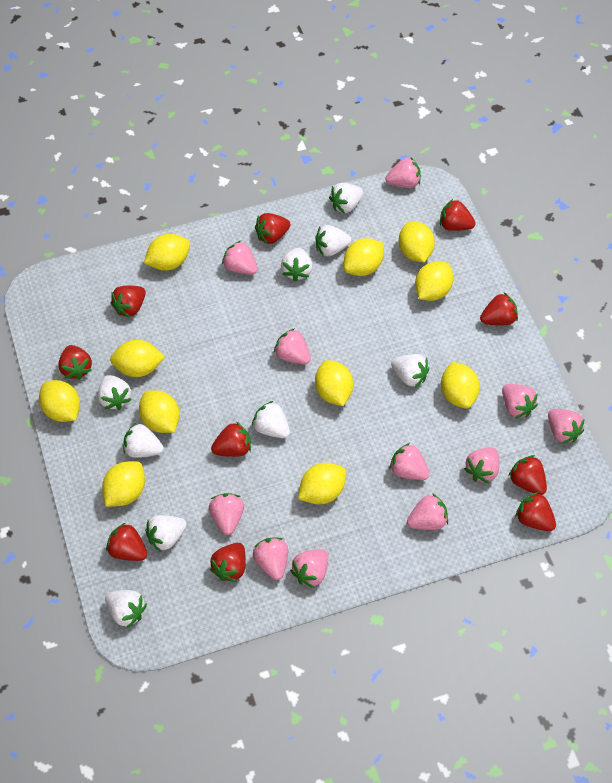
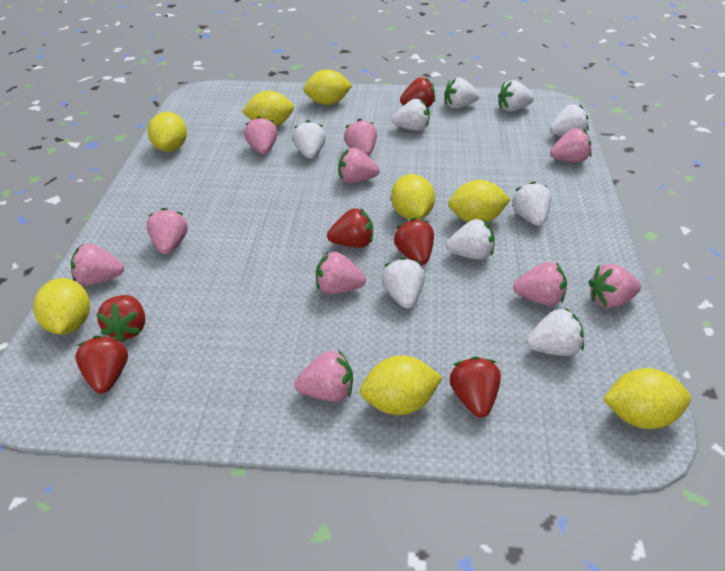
pink strawberry: 11 -> 10
red strawberry: 10 -> 6
yellow lemon: 11 -> 8

